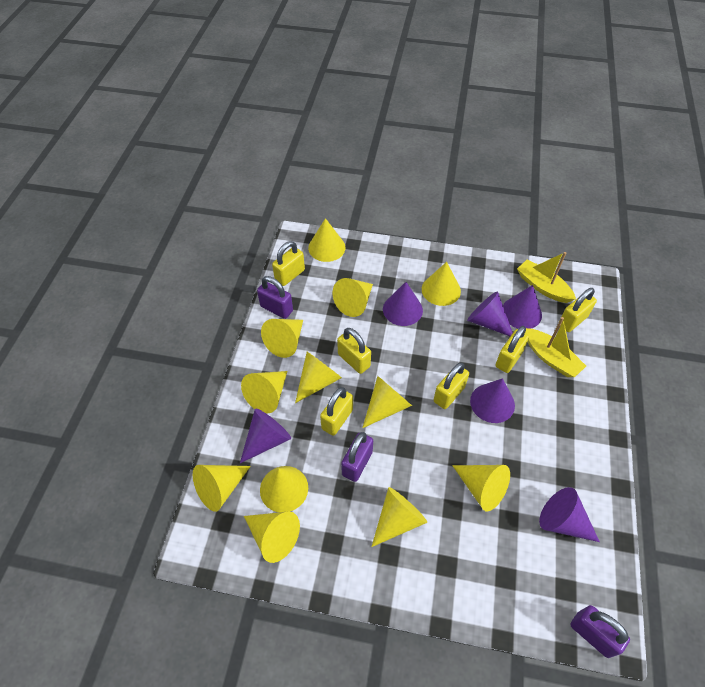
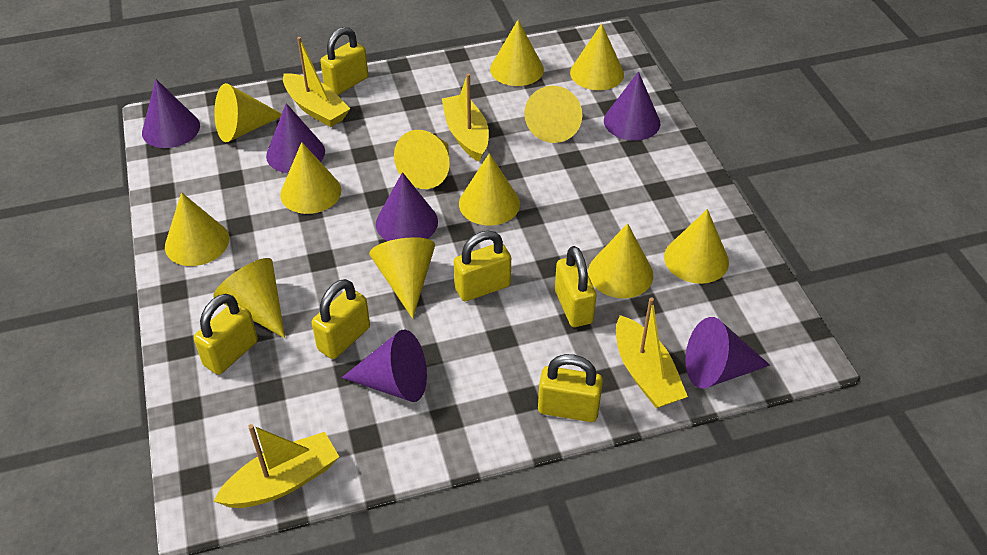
purple padlock: 3 -> 0
yellow boat: 2 -> 4

